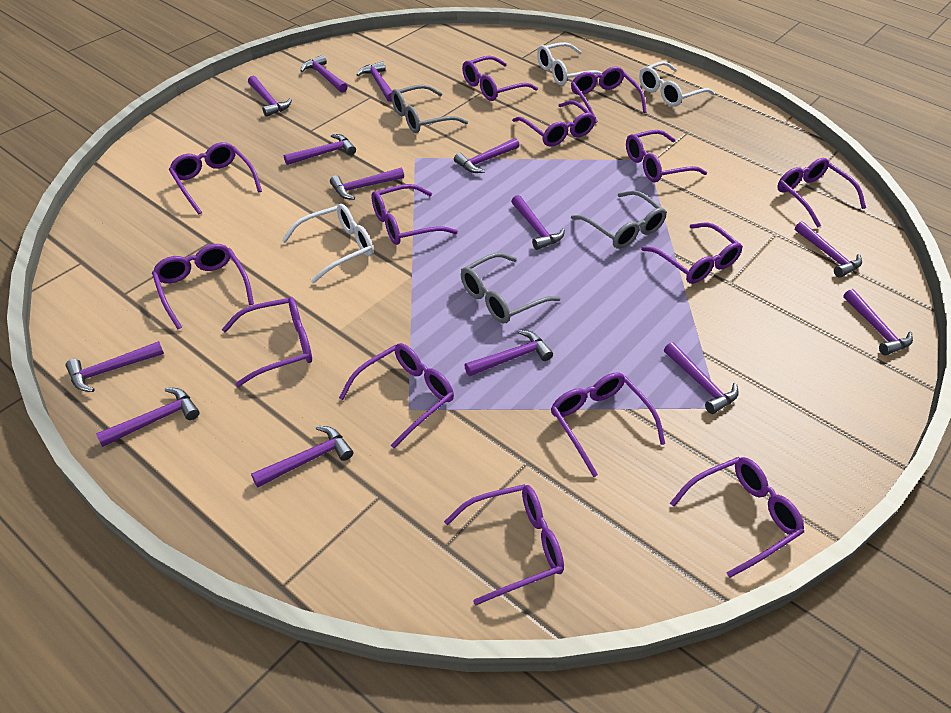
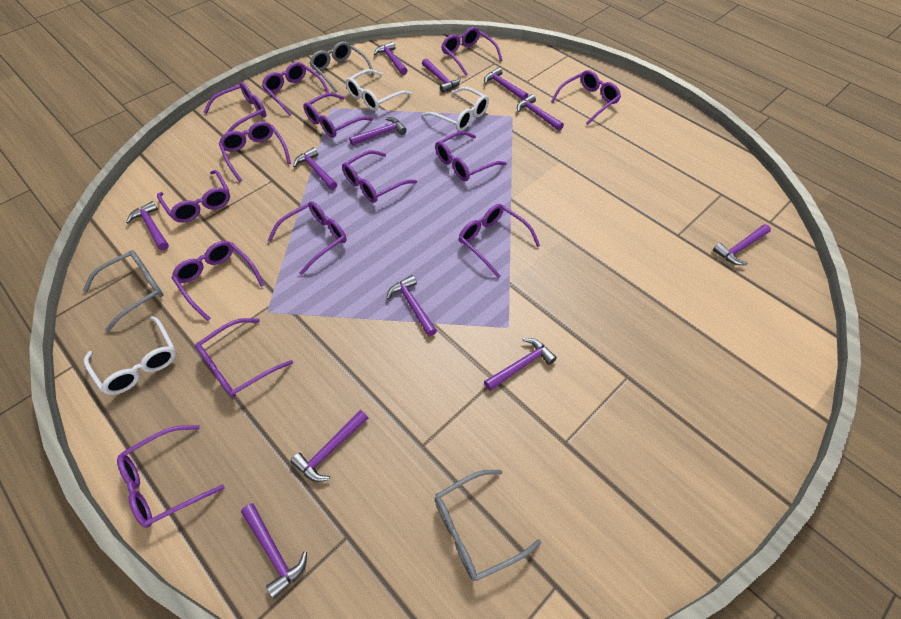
purple hammer: 14 -> 12

